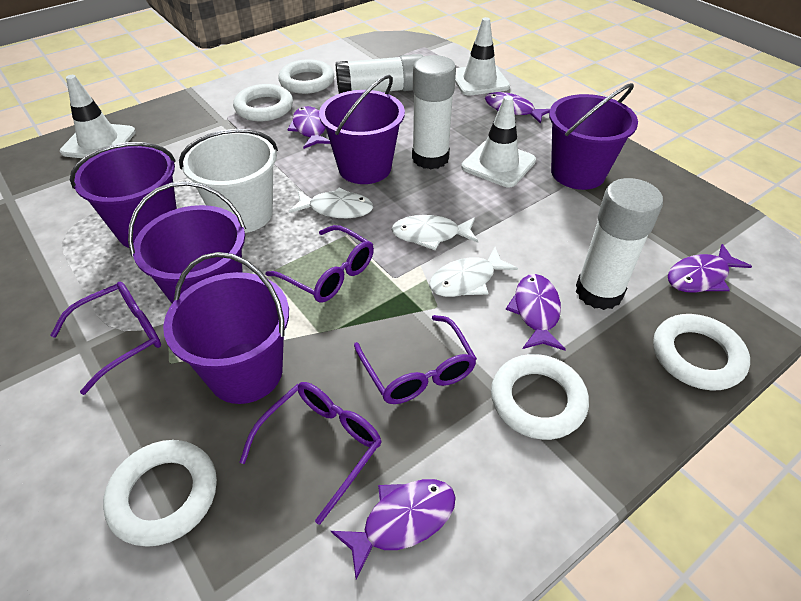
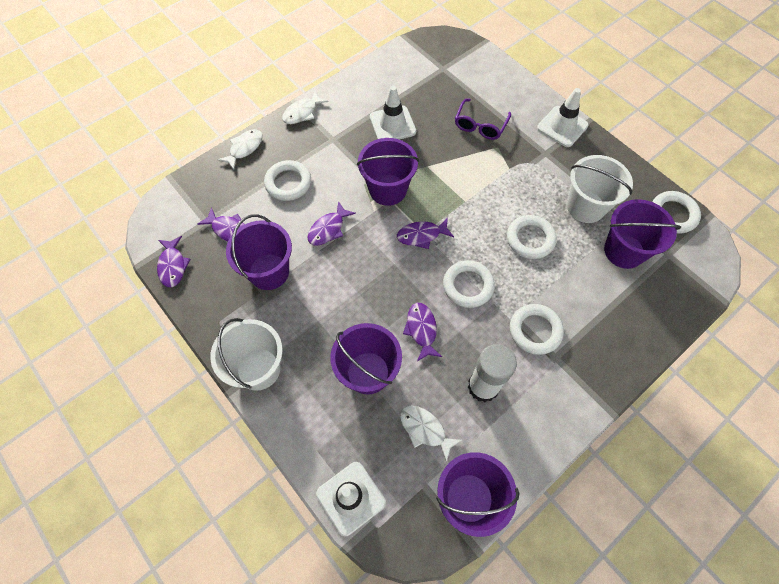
purple glasses: 4 -> 1
white bucket: 1 -> 2
white glue stick: 3 -> 1

